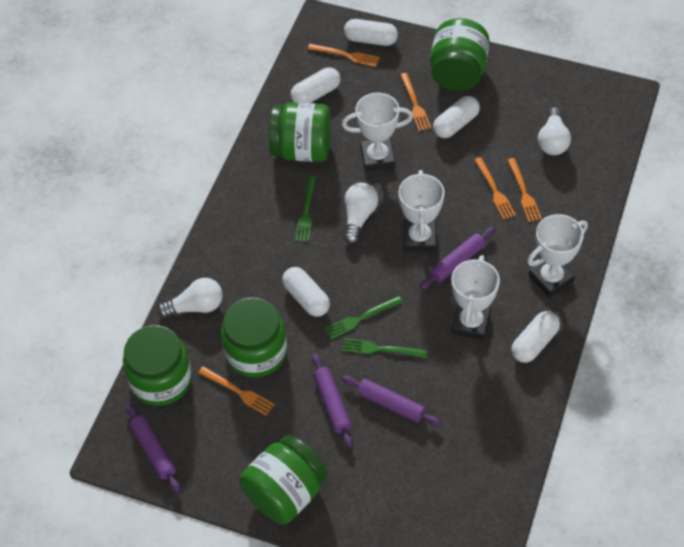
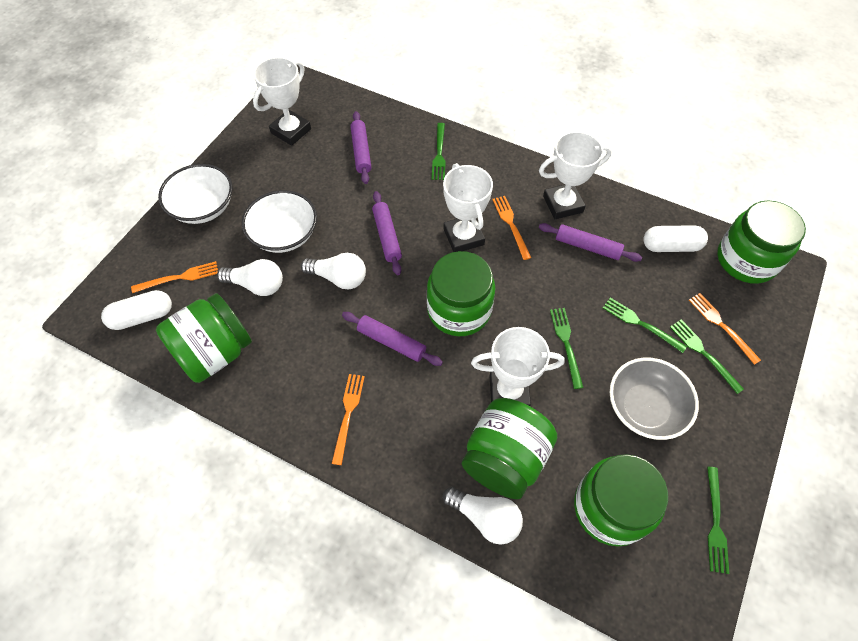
green fork: 3 -> 5
grey bowl: 0 -> 1
orange fork: 5 -> 4
white bowl: 0 -> 2
white capsule: 5 -> 2

